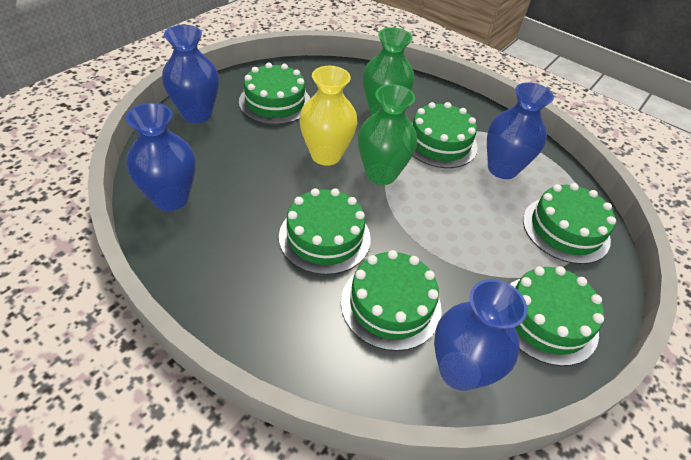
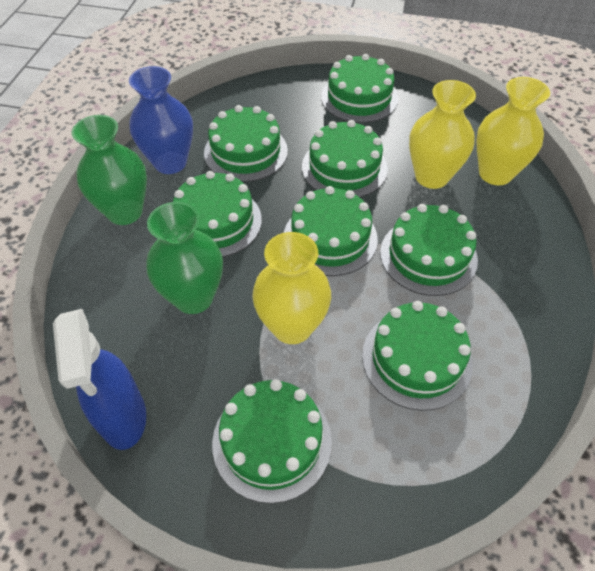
blue spray bottle: 0 -> 1
blue vase: 4 -> 1
green cake: 6 -> 8
yellow vase: 1 -> 3

